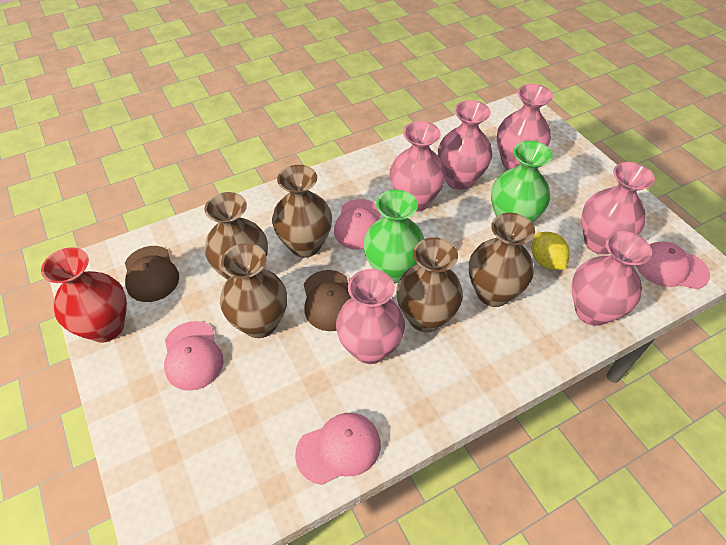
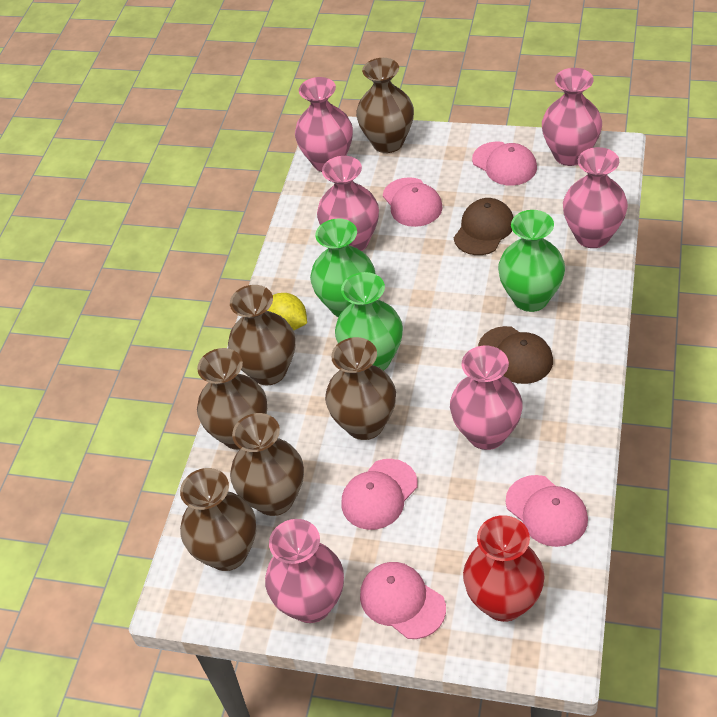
brown vase: 5 -> 6
green vase: 2 -> 3
pink cap: 4 -> 5

